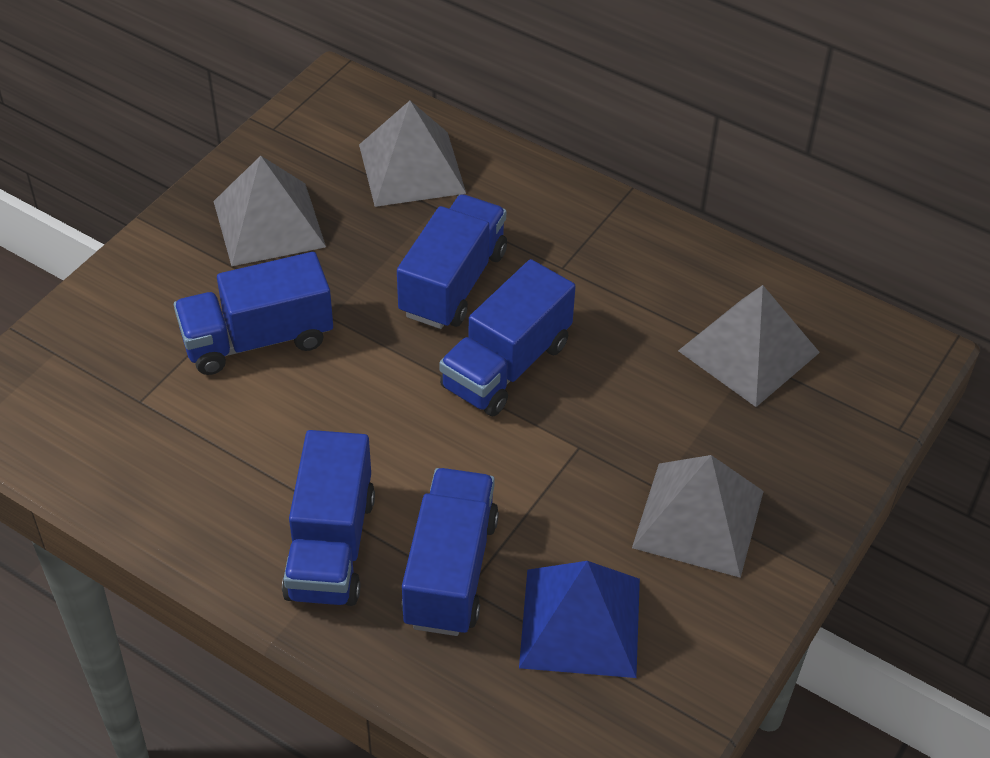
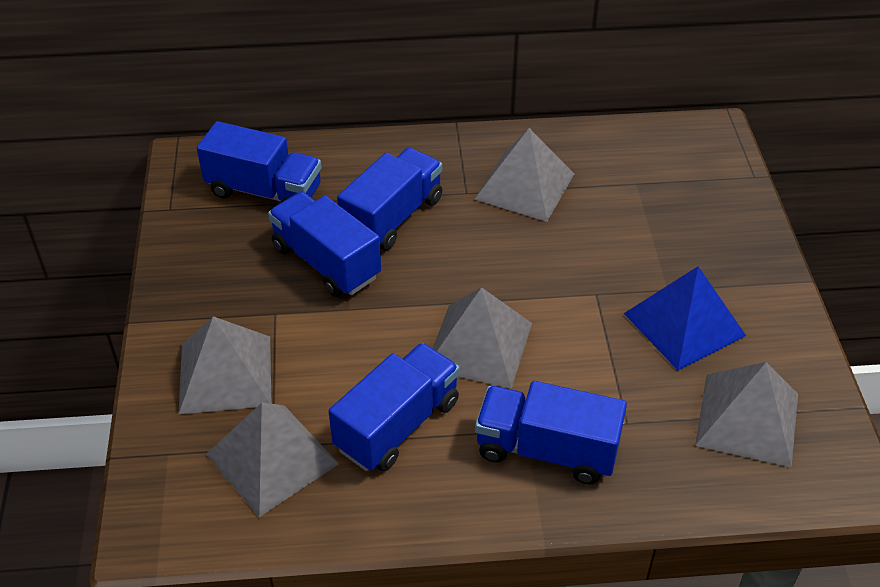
grey pyramid: 4 -> 5

